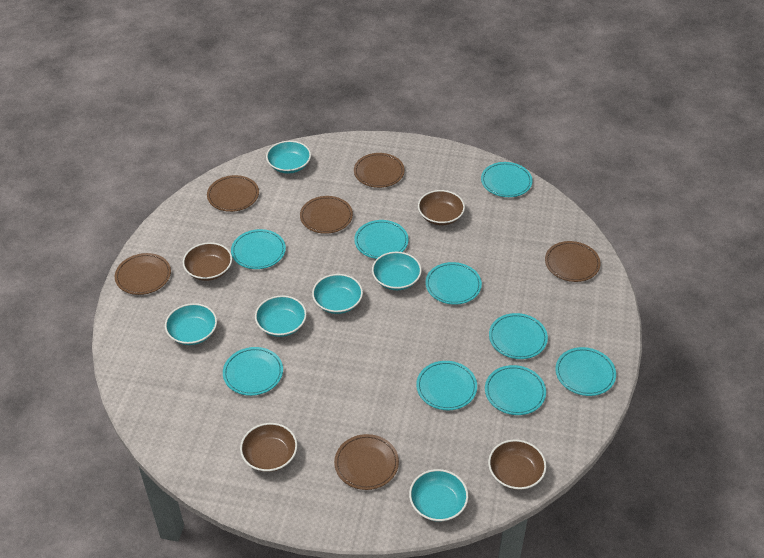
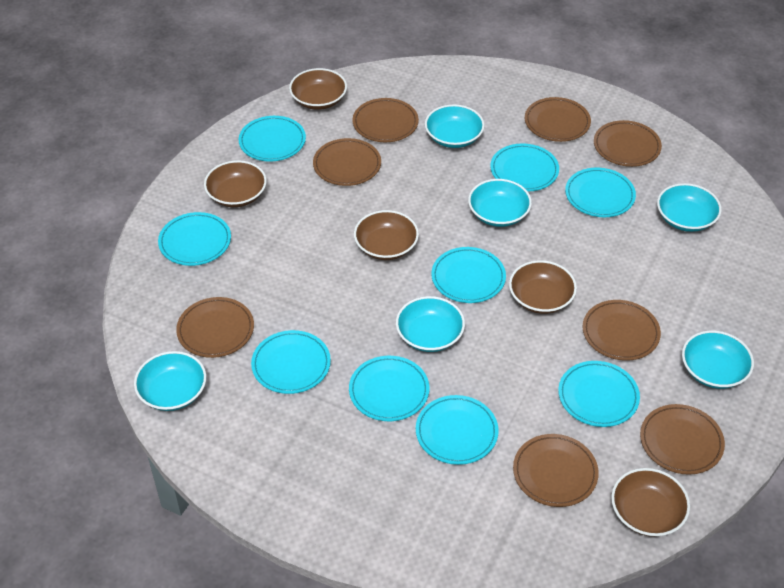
brown bowl: 4 -> 5
brown plate: 6 -> 8

